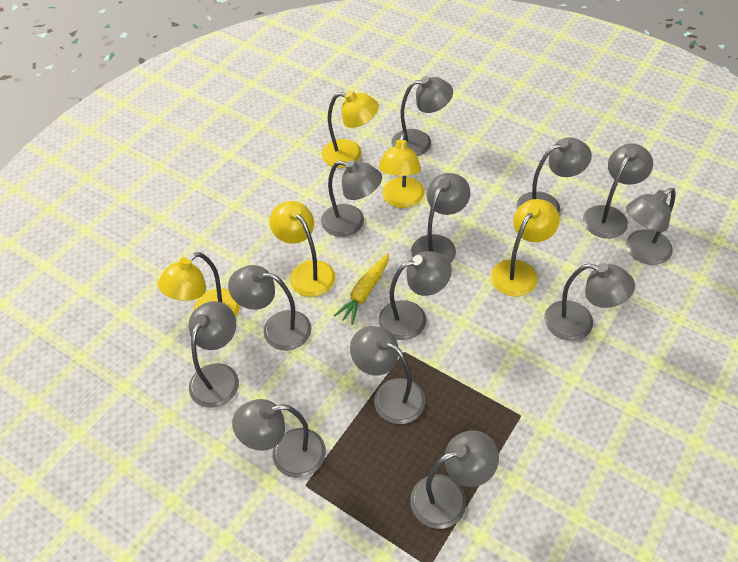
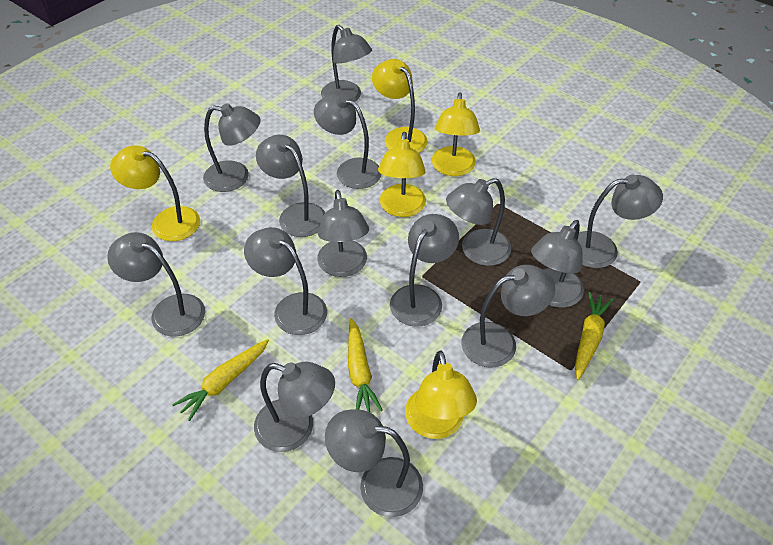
grey lamp: 13 -> 14
yellow carrot: 1 -> 3

